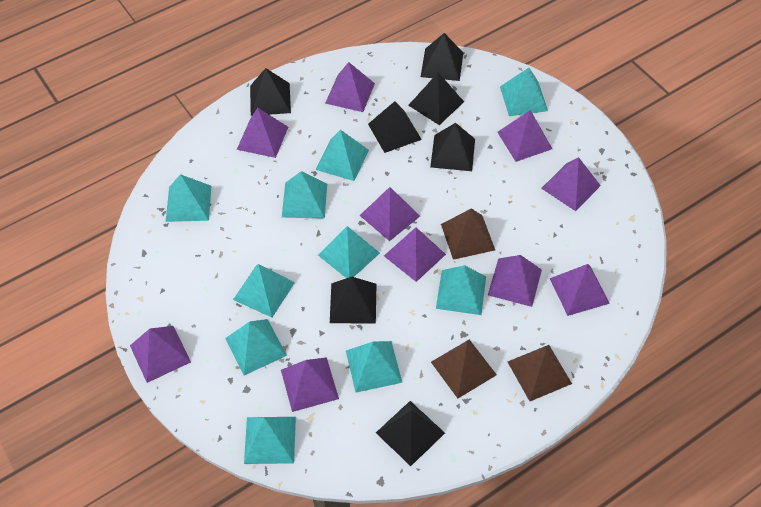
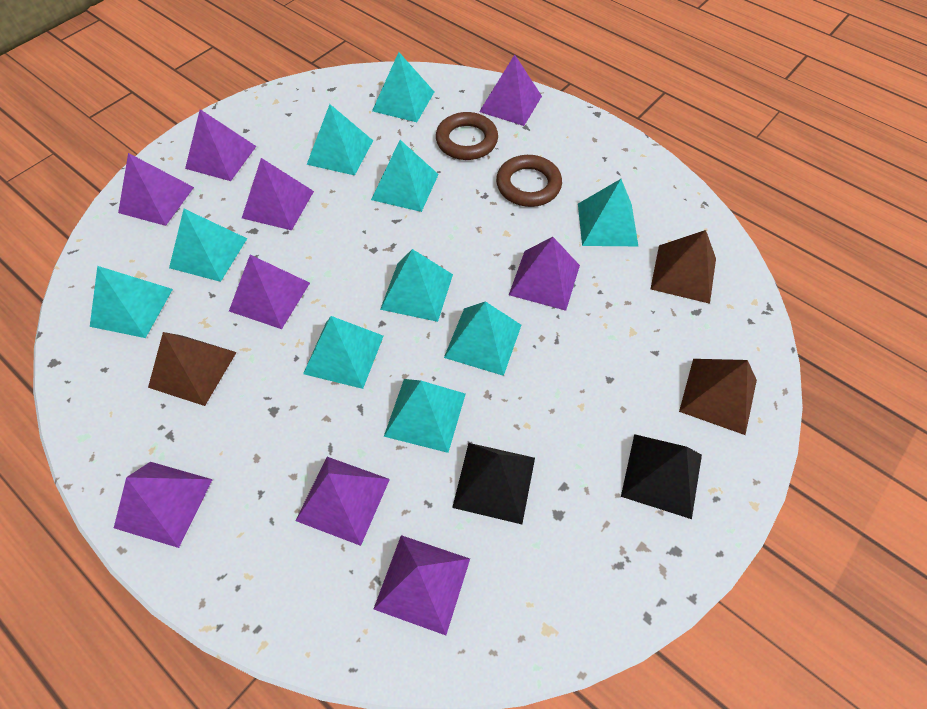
black pyramid: 7 -> 2
brown ring: 0 -> 2
purple pyramid: 10 -> 9

